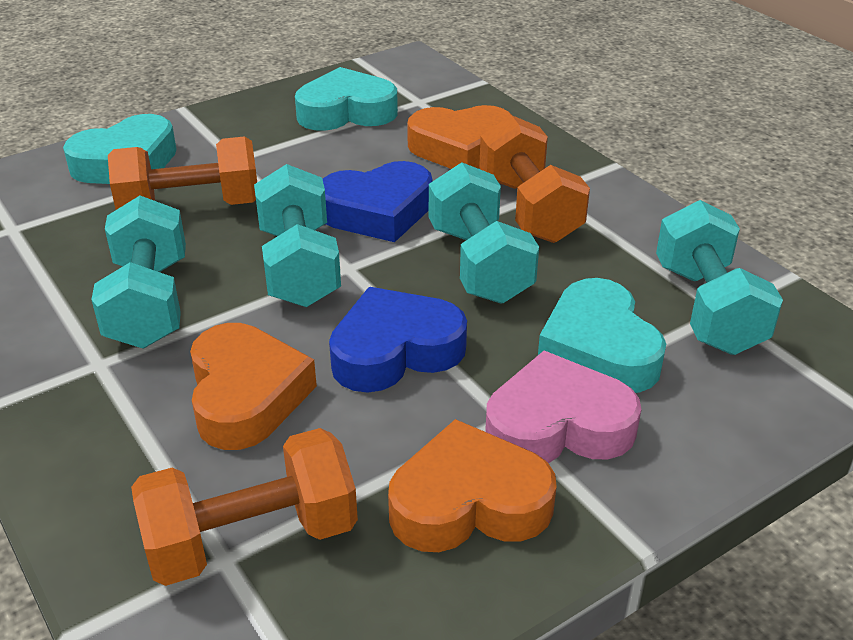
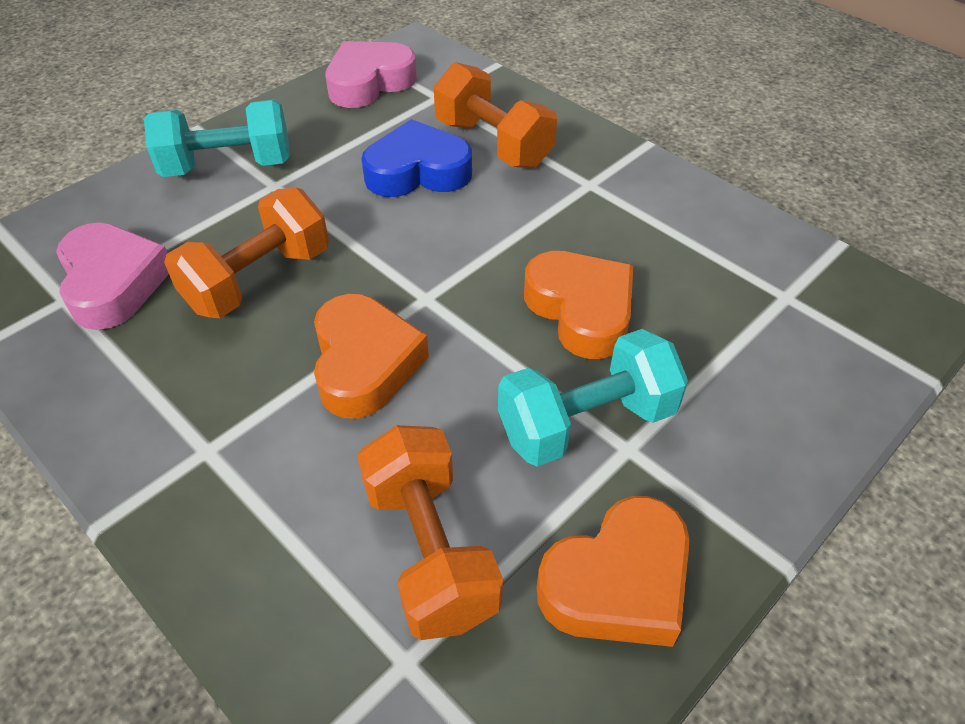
blue heart: 2 -> 1
pink heart: 1 -> 2
turquoise dumbbell: 4 -> 2
turquoise heart: 3 -> 0

